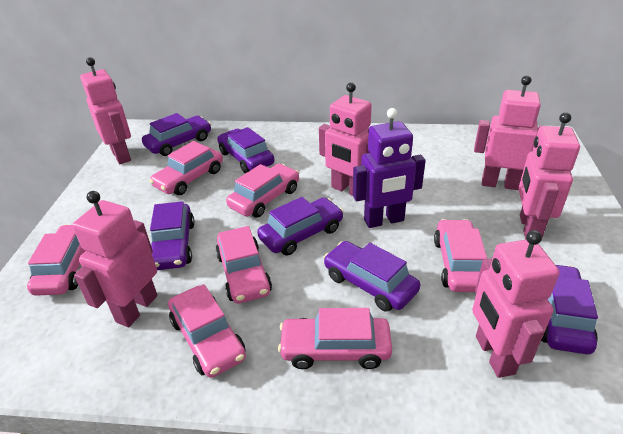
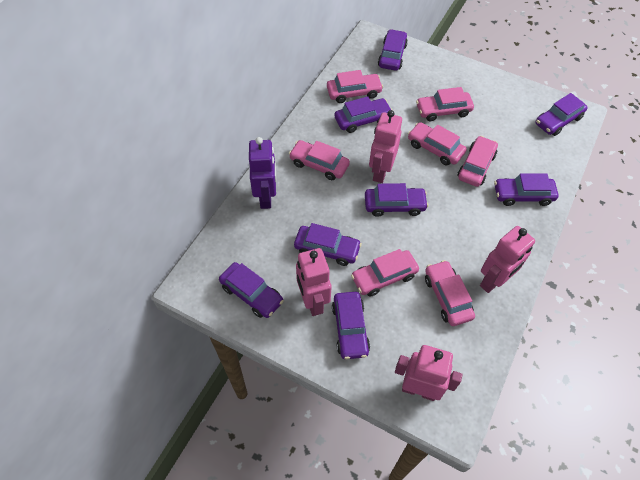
pink robot: 6 -> 4
purple car: 6 -> 8

